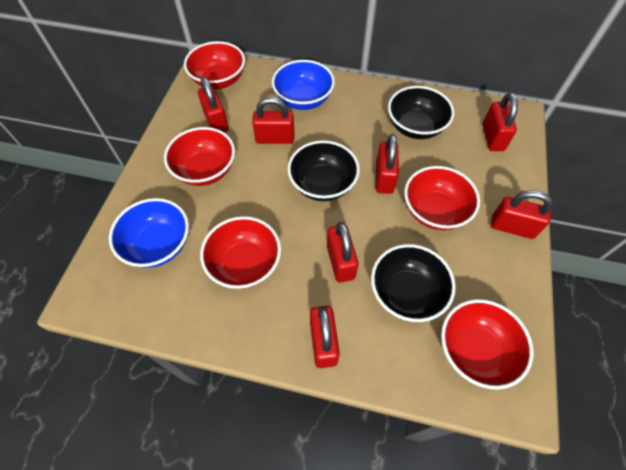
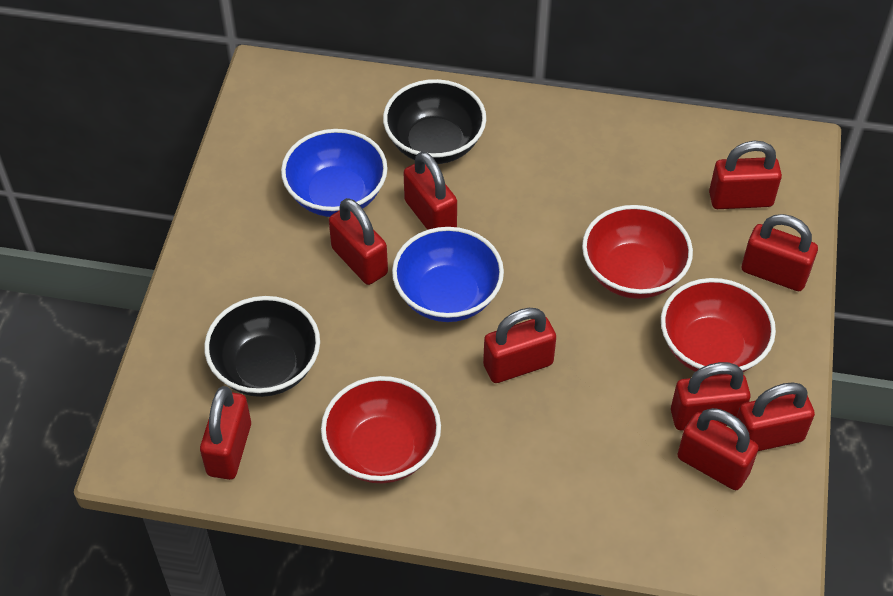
black bowl: 3 -> 2
red bowl: 5 -> 3
red padlock: 7 -> 9

